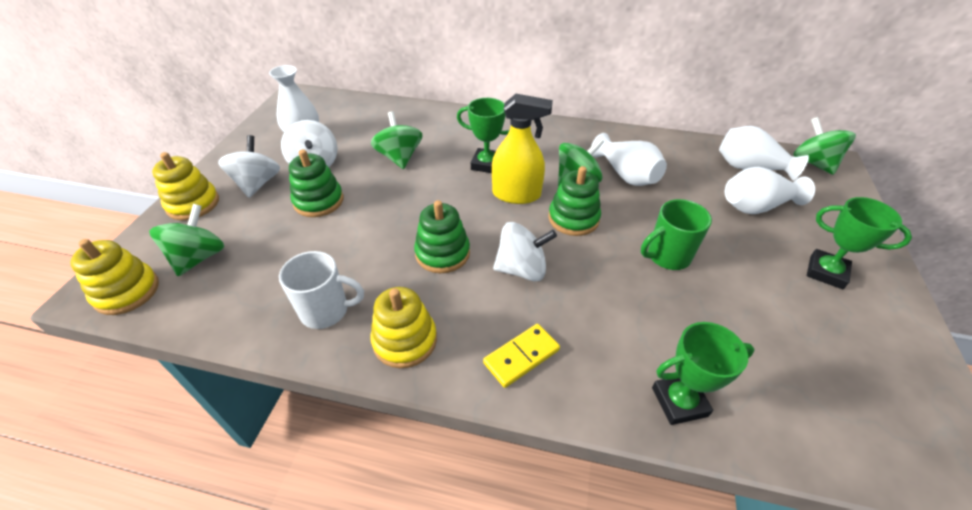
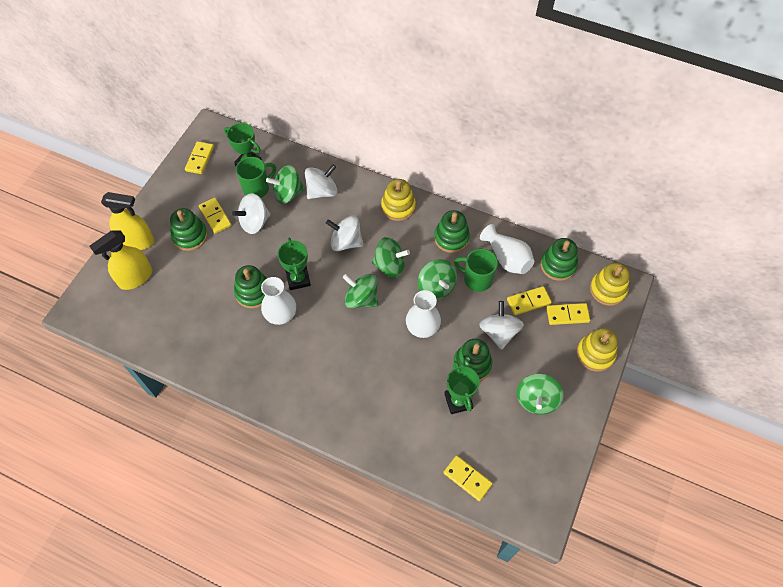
green mug: 1 -> 2
green spinning top: 4 -> 5
green stacking toy: 3 -> 5
white mug: 1 -> 0
white spinning top: 3 -> 4
white vase: 4 -> 3
yellow domino: 1 -> 5
yellow spray bottle: 1 -> 2

